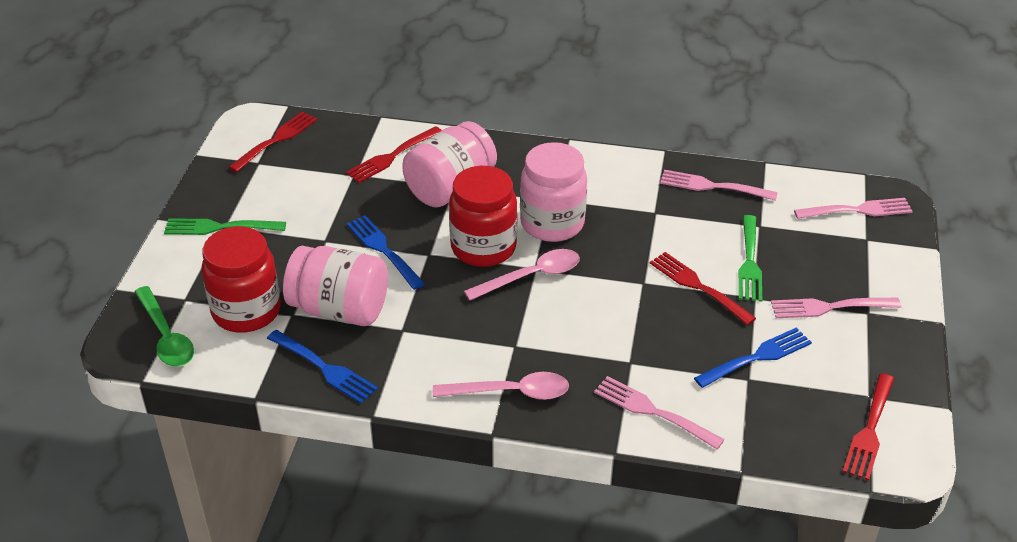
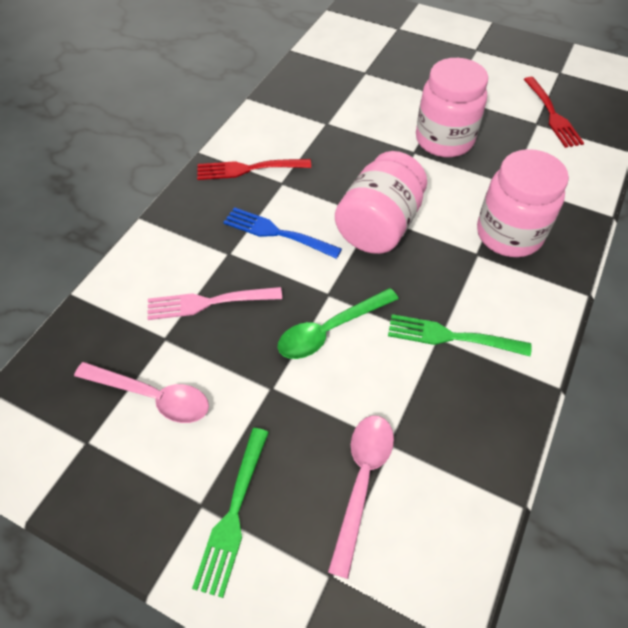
blue fork: 3 -> 1
pink fork: 4 -> 1
red fork: 4 -> 2
red jar: 2 -> 0

